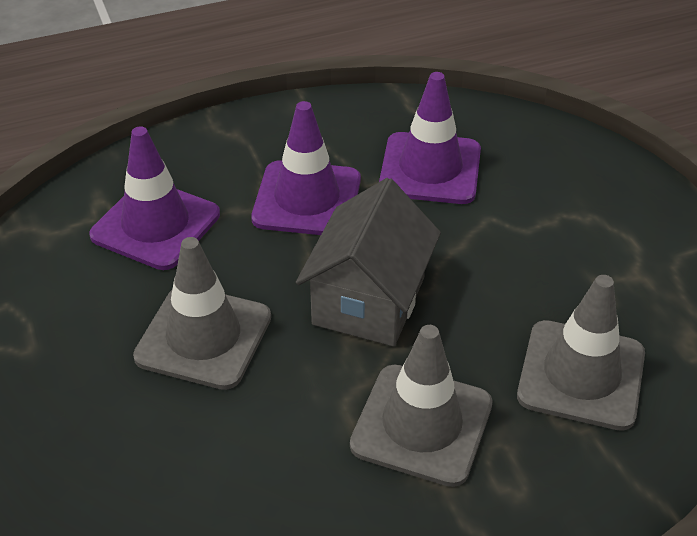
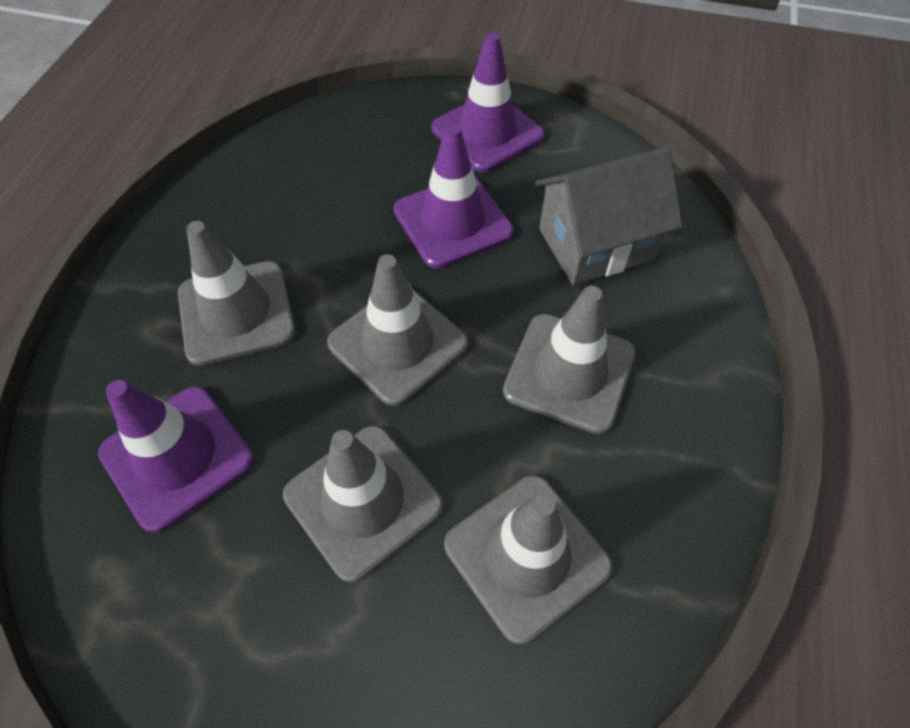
grey traffic cone: 3 -> 5

